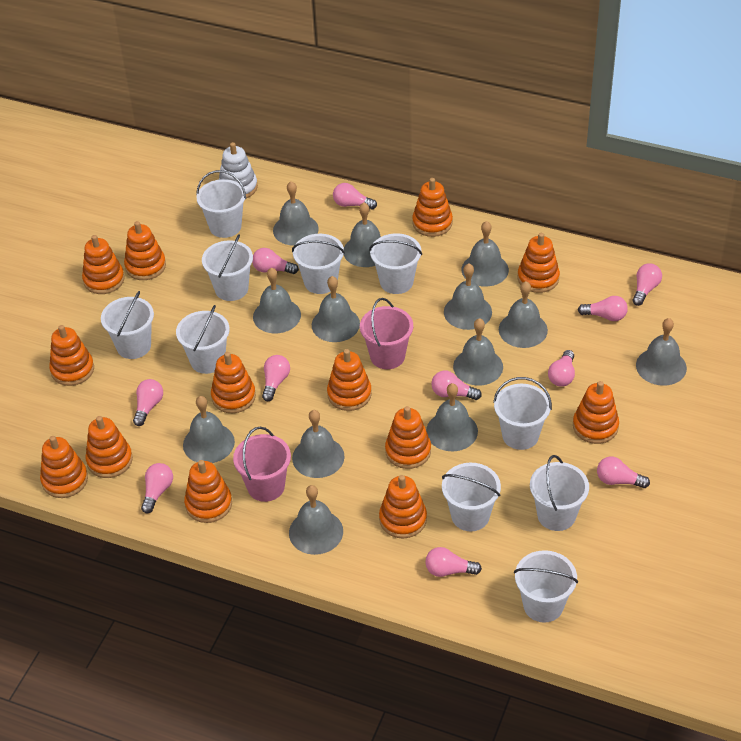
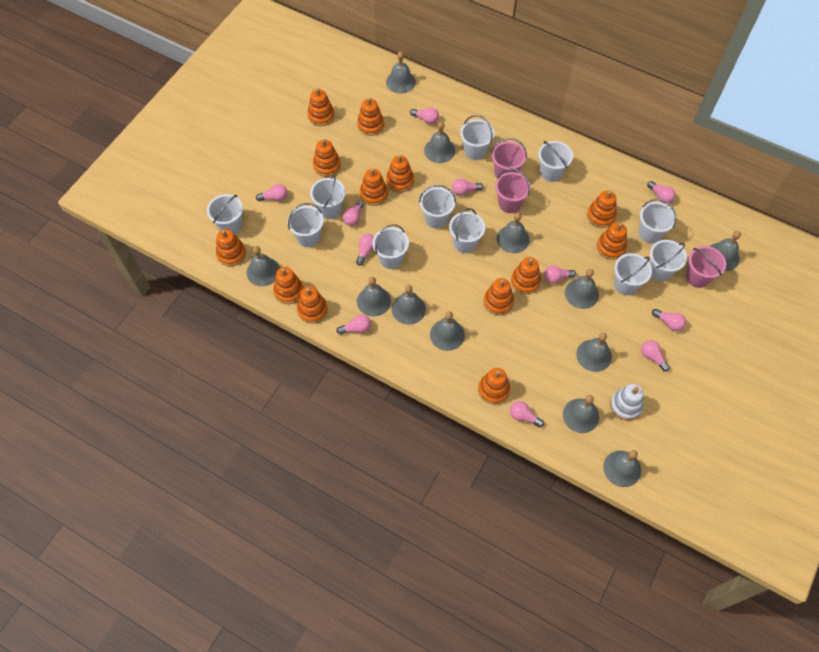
grey bell: 13 -> 12
pink bucket: 2 -> 3
white bucket: 10 -> 11

